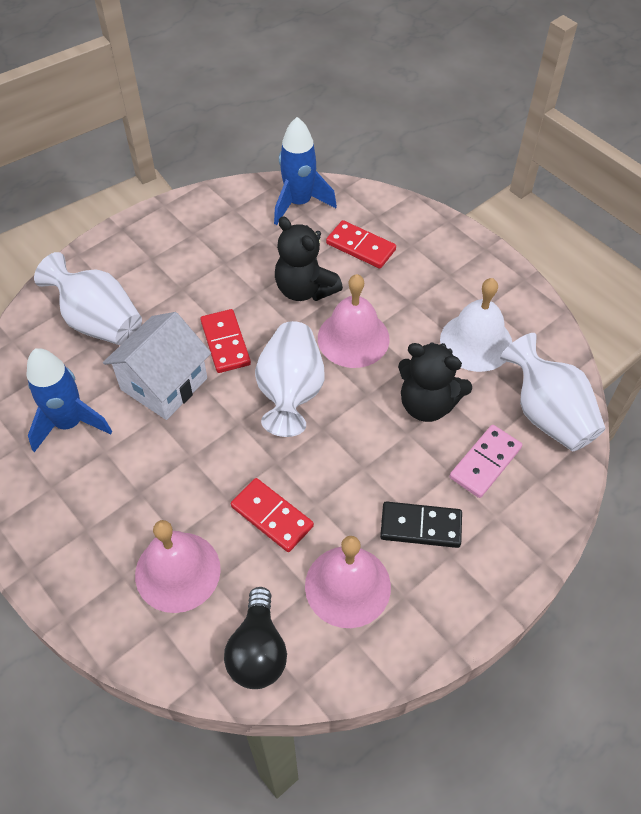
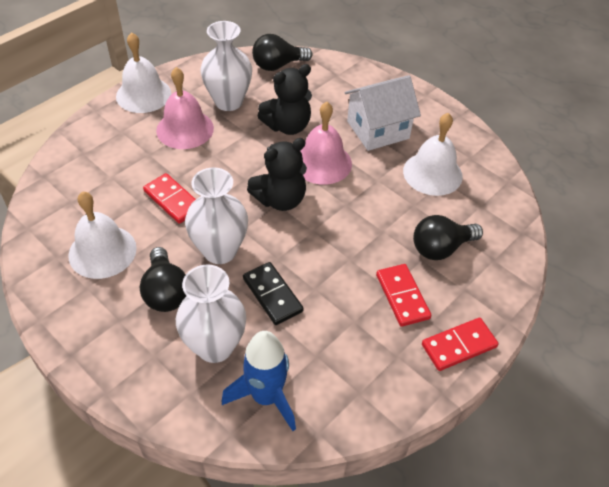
black light bulb: 1 -> 3
blue rocket: 2 -> 1
pink bell: 3 -> 2
pink domino: 1 -> 0
white bell: 1 -> 3

